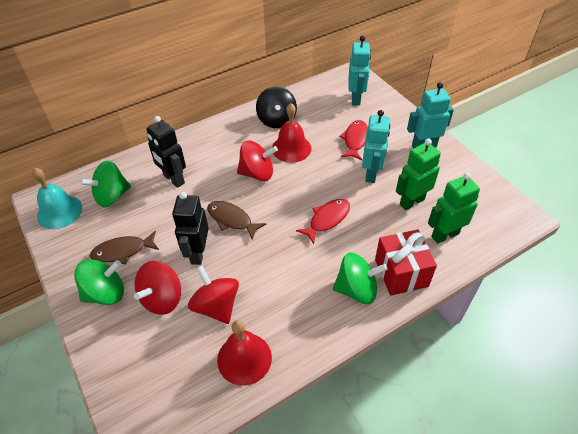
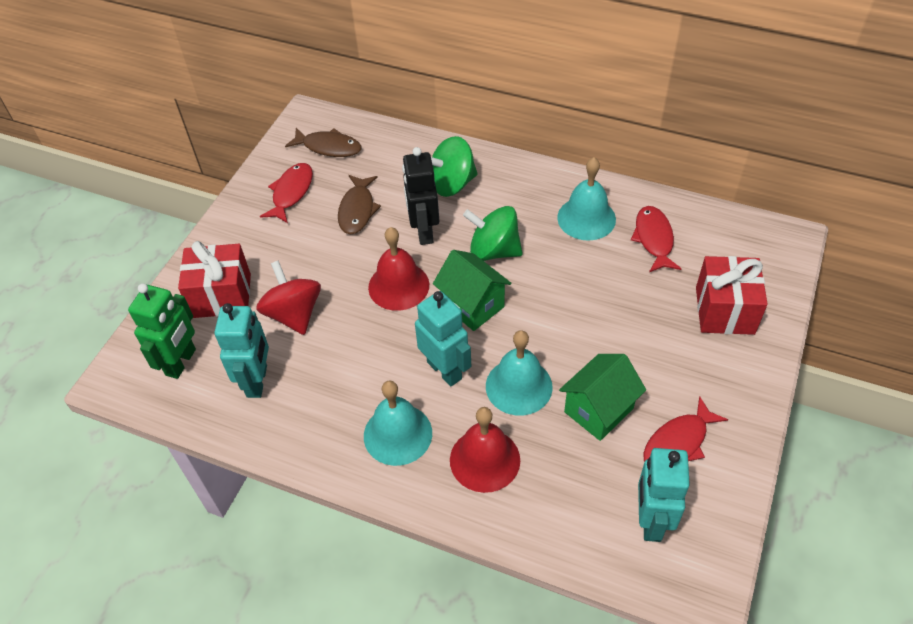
black robot: 2 -> 1
black spinning top: 1 -> 0
green house: 0 -> 2
green robot: 2 -> 1
green spinning top: 3 -> 2
red fish: 2 -> 3
red gift: 1 -> 2
red spinning top: 3 -> 1
turquoise bell: 1 -> 3

